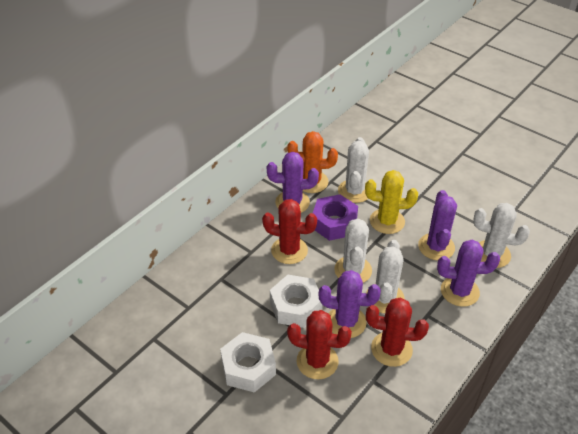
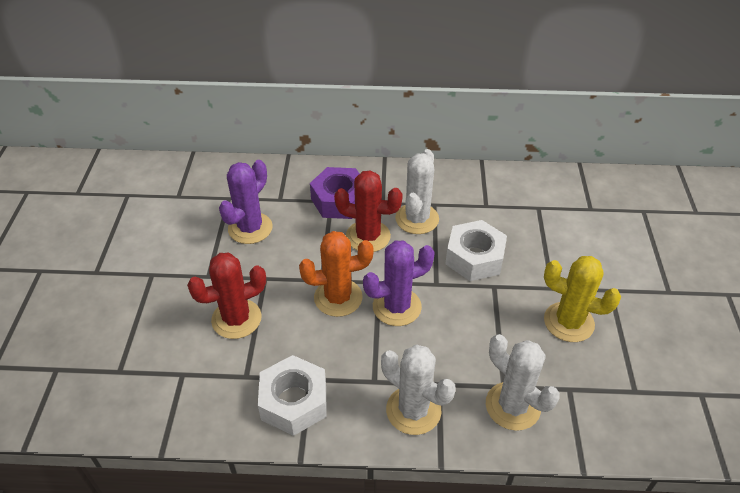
purple cactus: 4 -> 2
red cactus: 3 -> 2
white cactus: 4 -> 3

